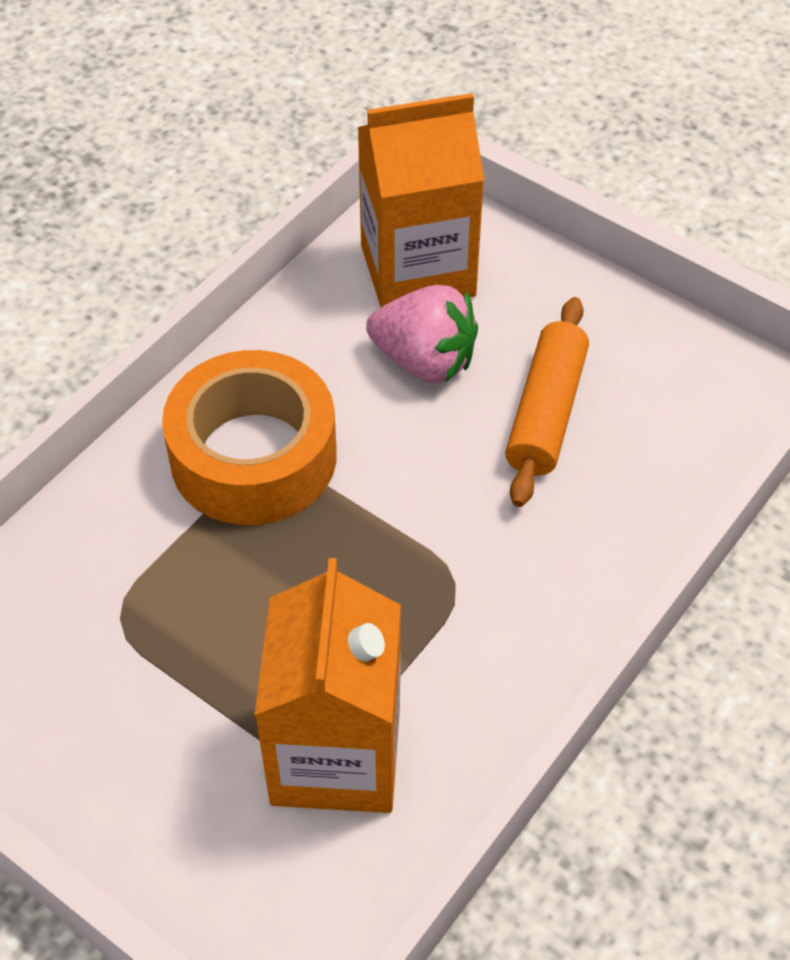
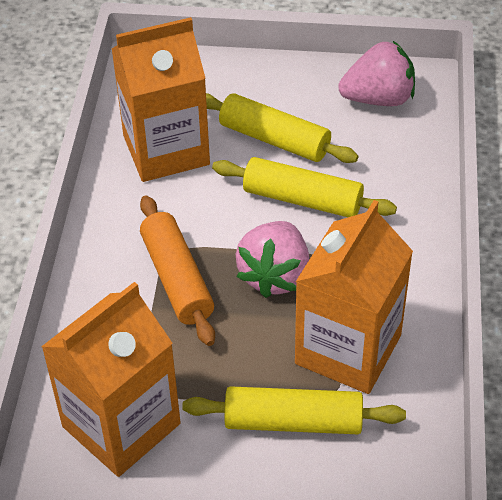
orange carton: 2 -> 3
orange tape: 1 -> 0
pink strawberry: 1 -> 2
yellow rolling pin: 0 -> 3

